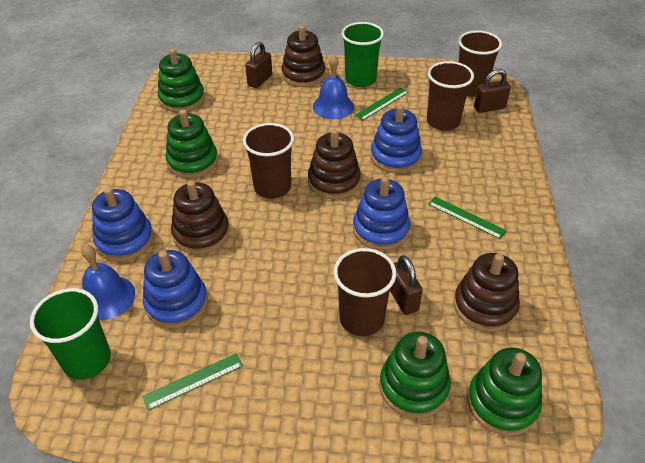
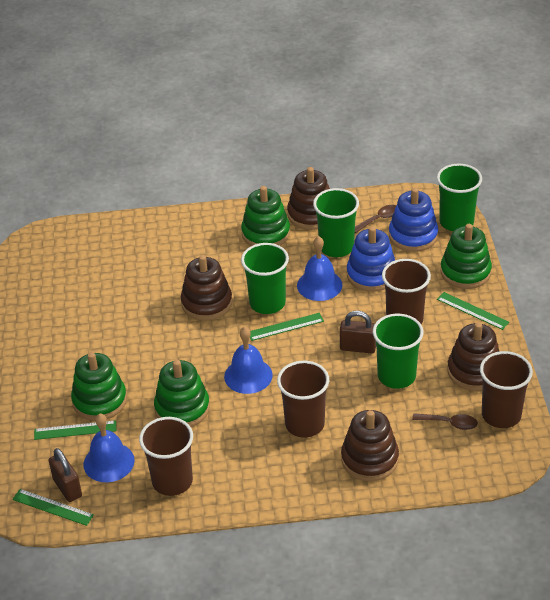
blue bell: 2 -> 3
blue stacking toy: 4 -> 2
brown padlock: 3 -> 2
brown spoon: 0 -> 2
green cup: 2 -> 4
green ruler: 3 -> 4

